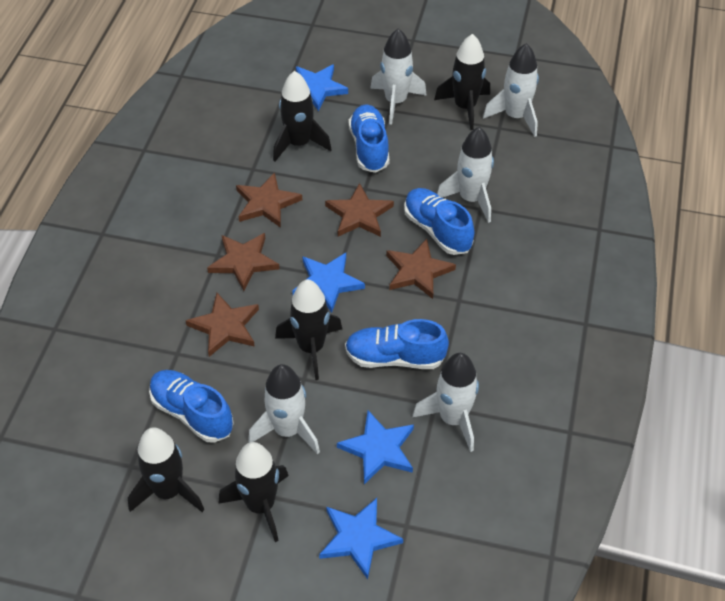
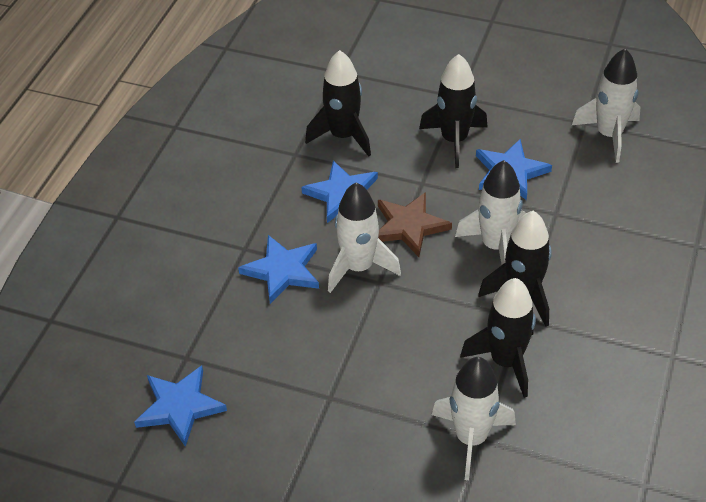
black rocket: 5 -> 4
blue shoe: 4 -> 0
brown star: 5 -> 1
white rocket: 5 -> 4

